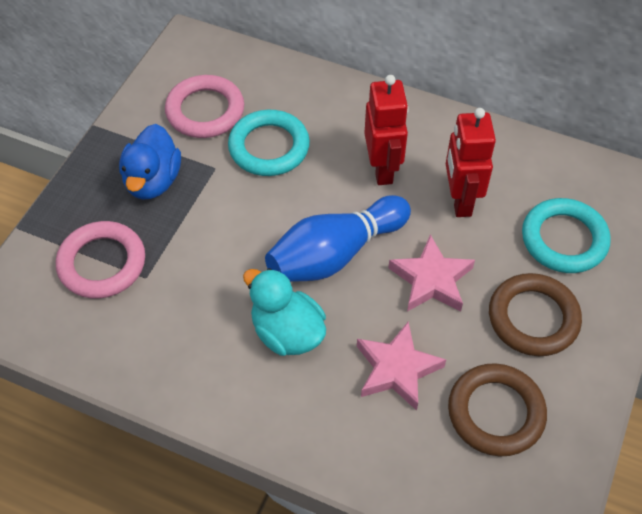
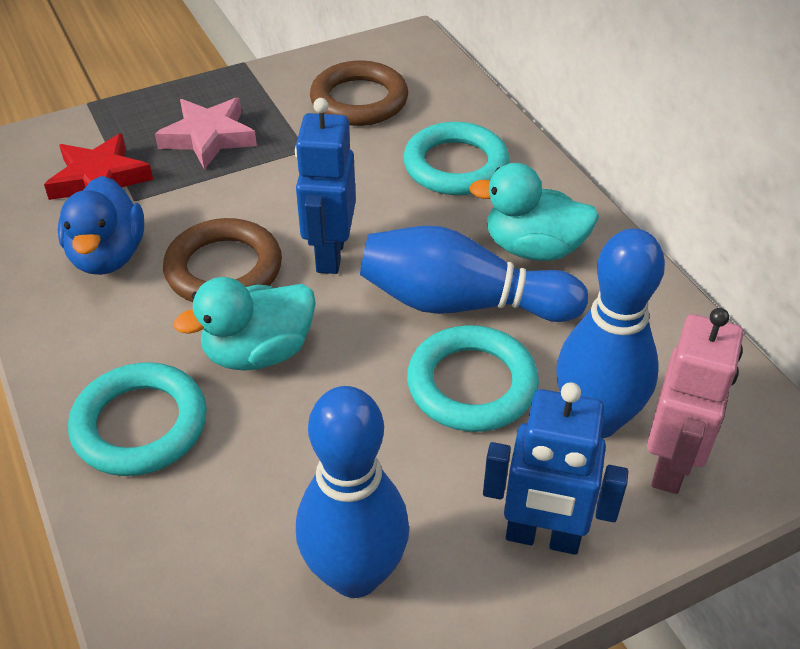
blue bowling pin: 1 -> 3
blue robot: 0 -> 2
pink ring: 2 -> 0
pink robot: 0 -> 1
pink star: 2 -> 1
red robot: 2 -> 0
red star: 0 -> 1
turquoise duck: 1 -> 2
turquoise ring: 2 -> 3

